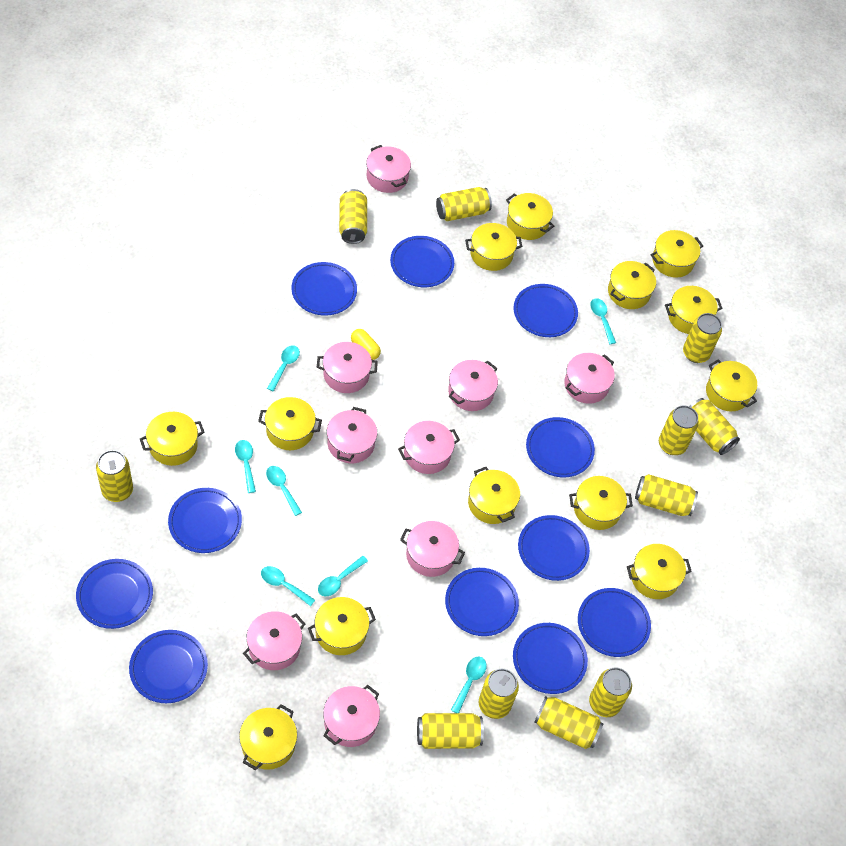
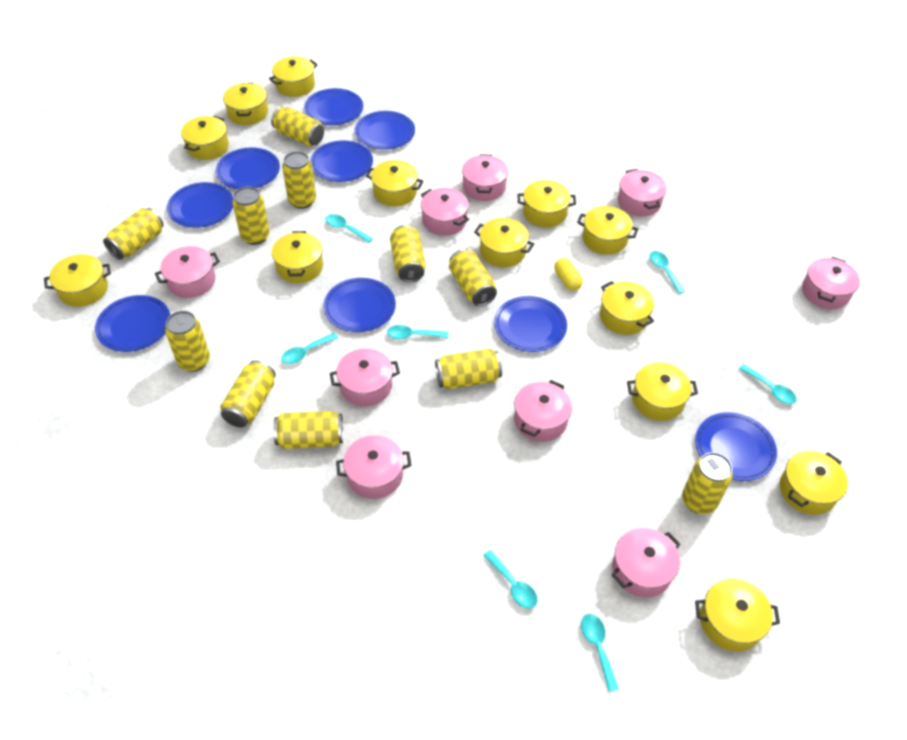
blue plate: 11 -> 9

